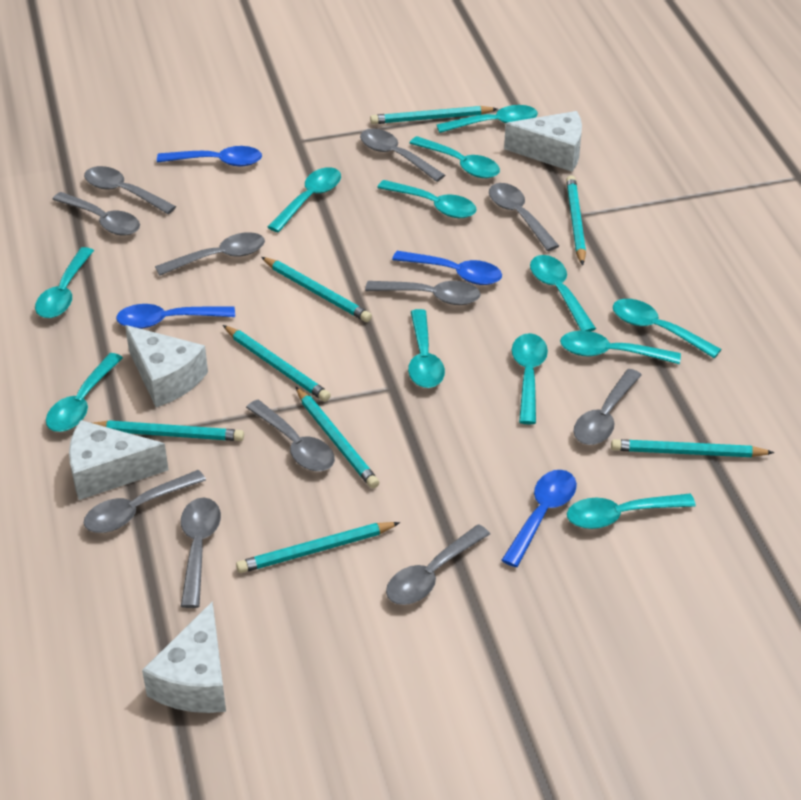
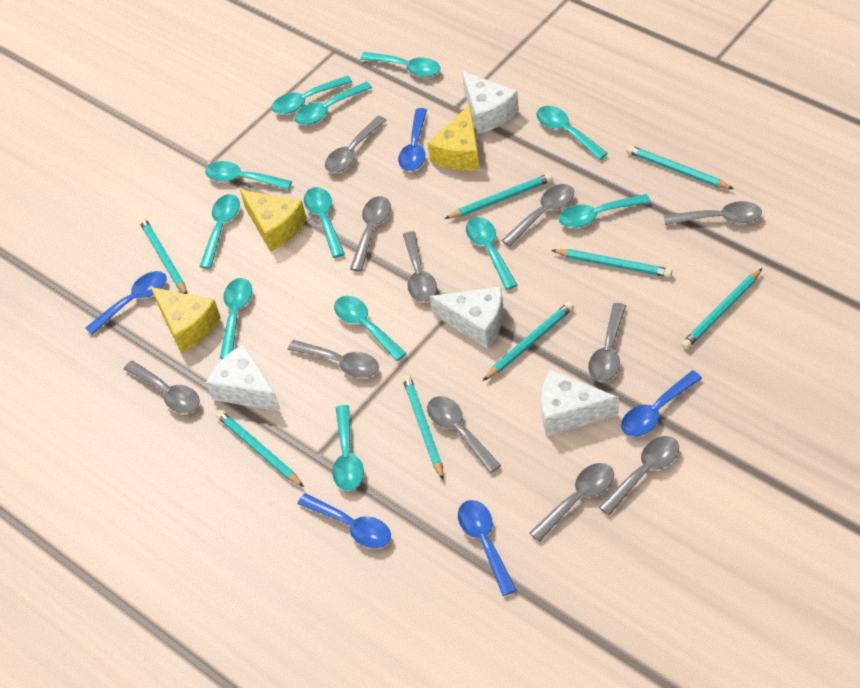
blue spoon: 4 -> 5
yellow cheese: 0 -> 3

